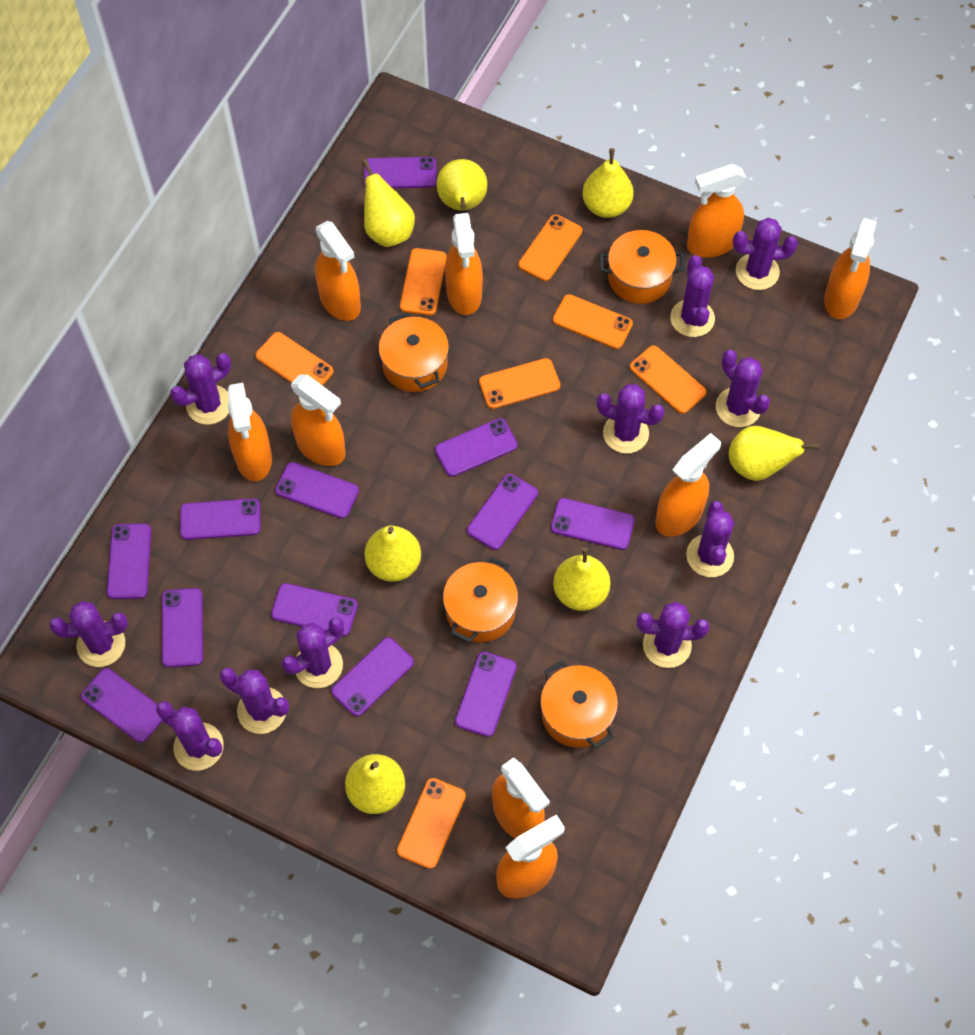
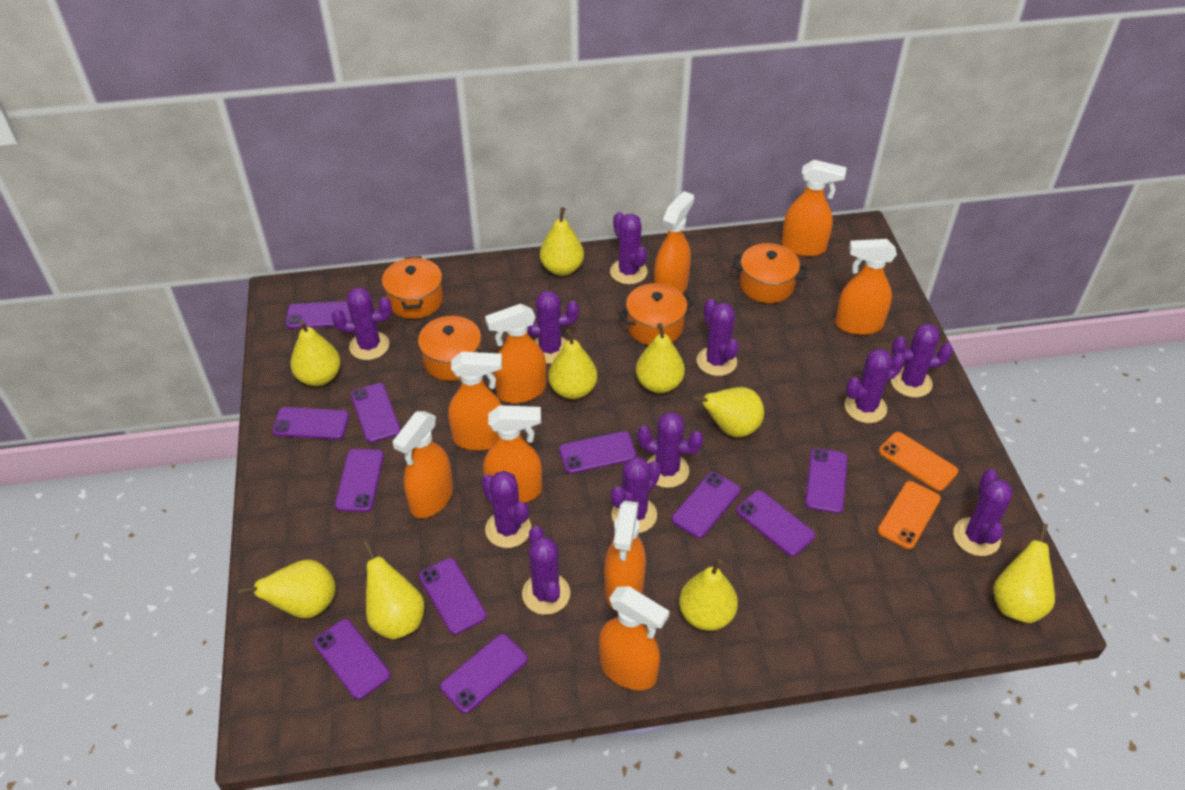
orange phone: 7 -> 2
purple phone: 12 -> 11
yellow pear: 7 -> 9

